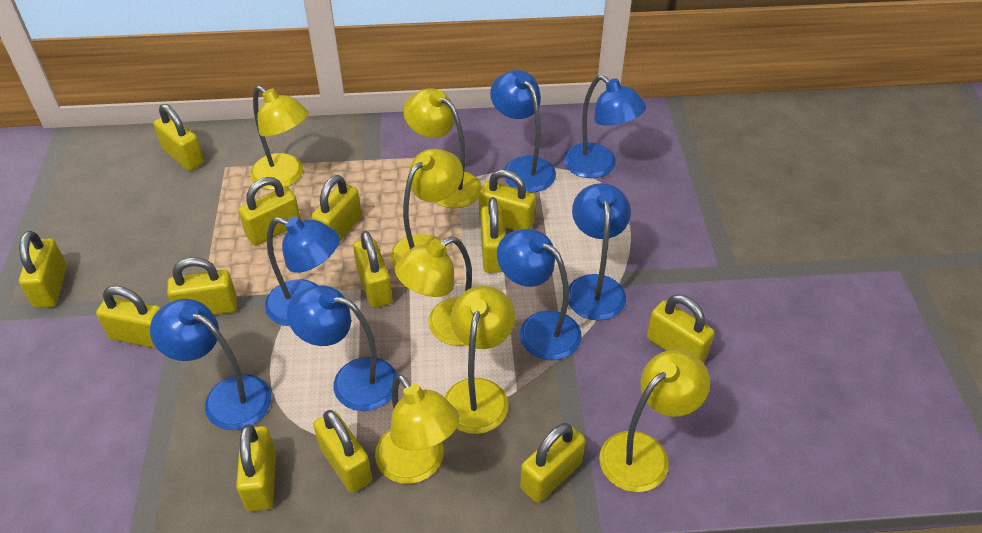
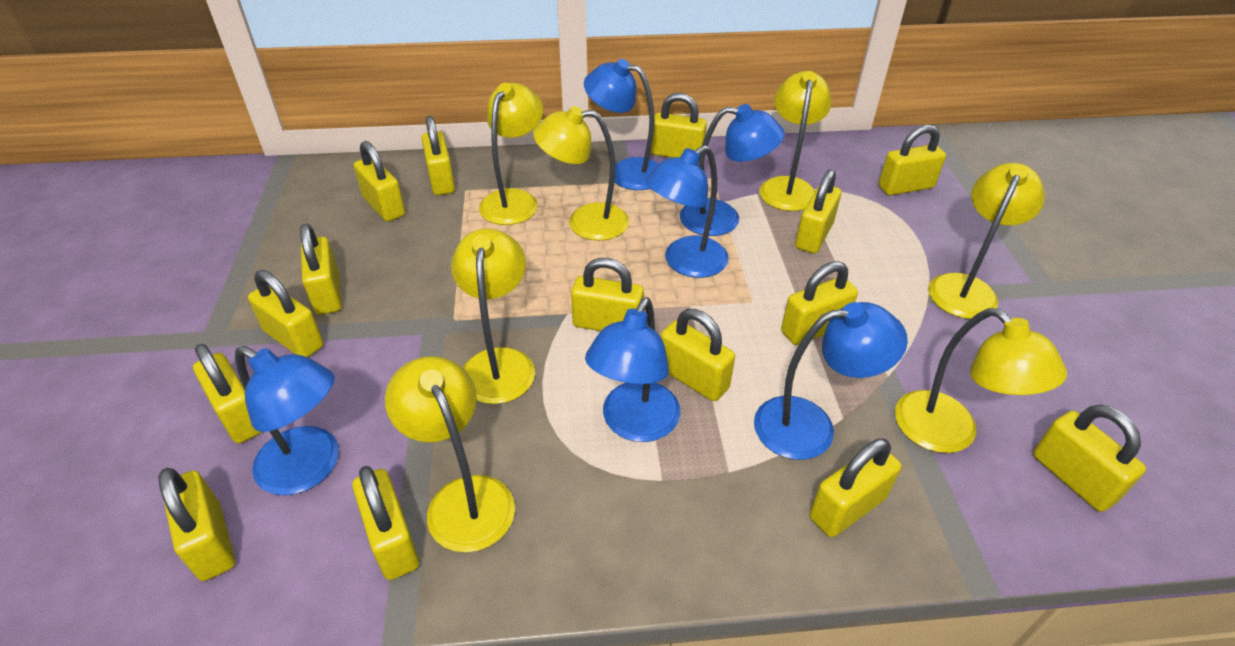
blue lamp: 7 -> 6
yellow padlock: 13 -> 15

